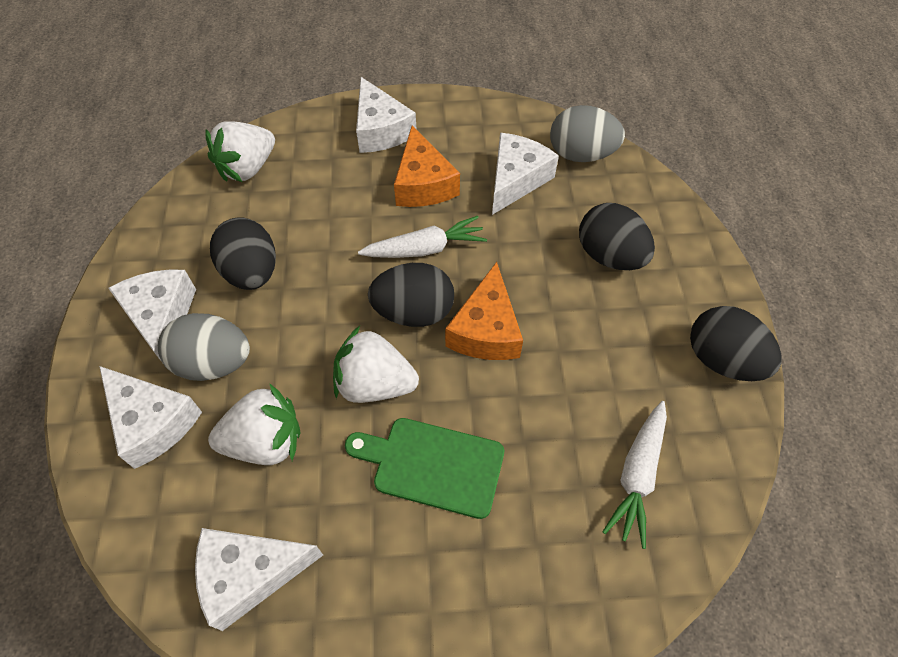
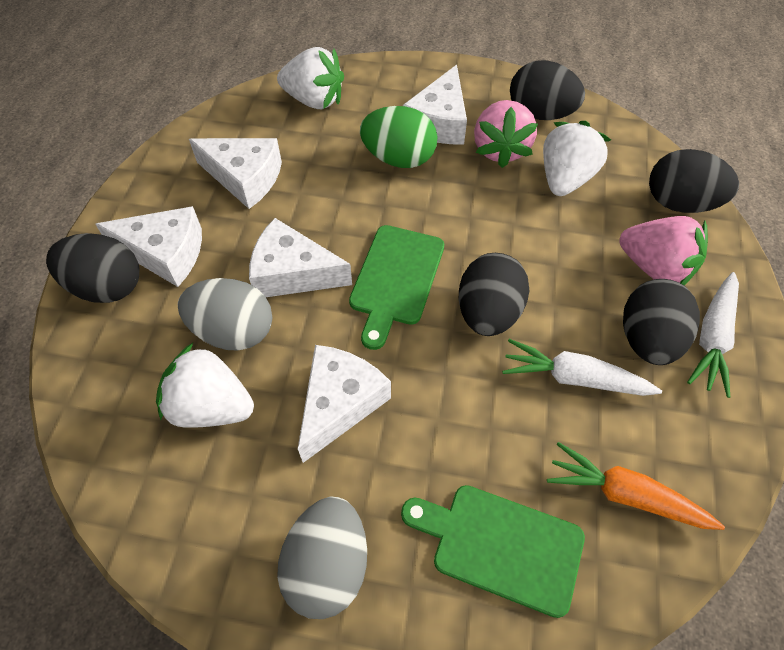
black egg: 4 -> 5
green cutting board: 1 -> 2
green egg: 0 -> 1
orange carrot: 0 -> 1
orange cheese: 2 -> 0
pink strawberry: 0 -> 2

